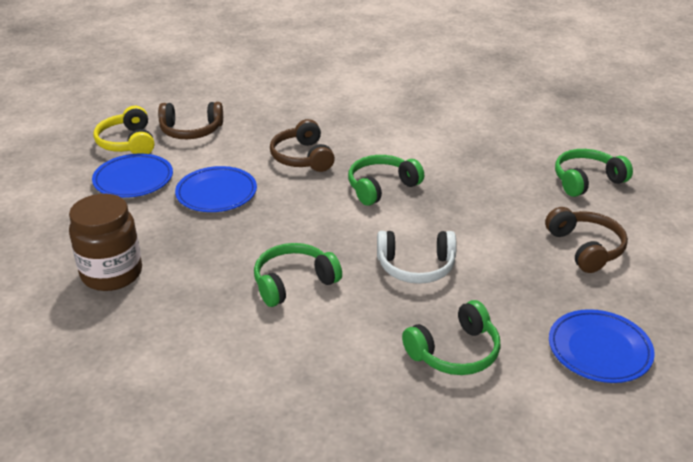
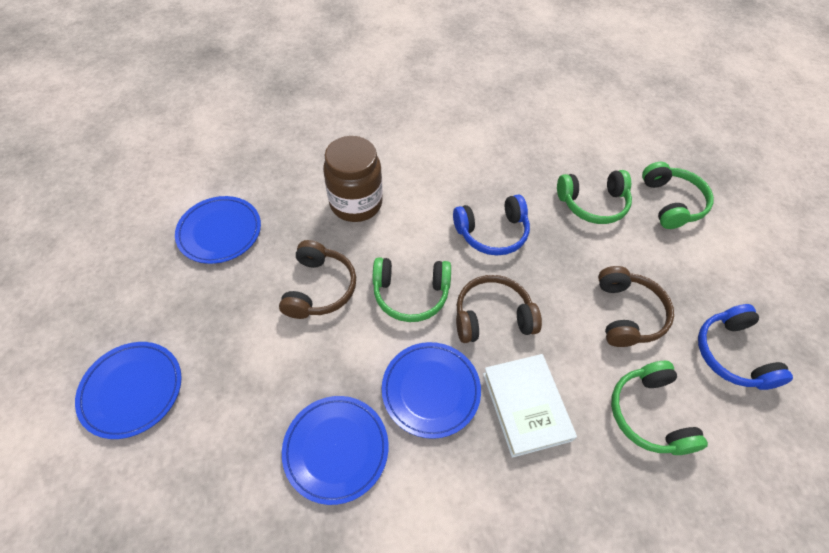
blue headphones: 0 -> 2
blue plate: 3 -> 4
white book: 0 -> 1
white headphones: 1 -> 0
yellow headphones: 1 -> 0

